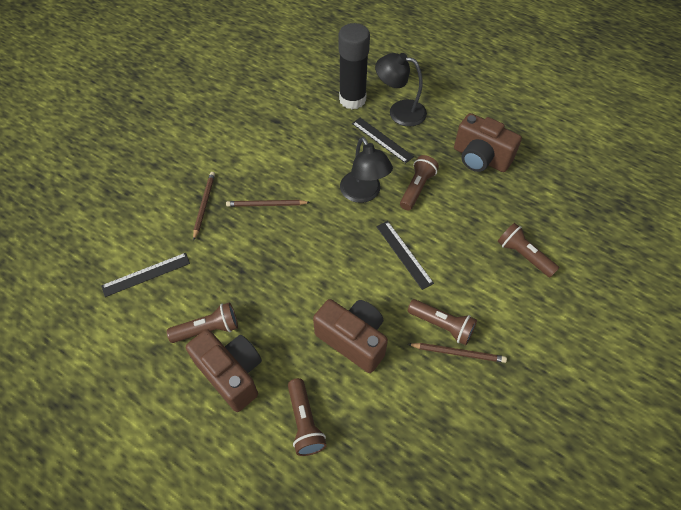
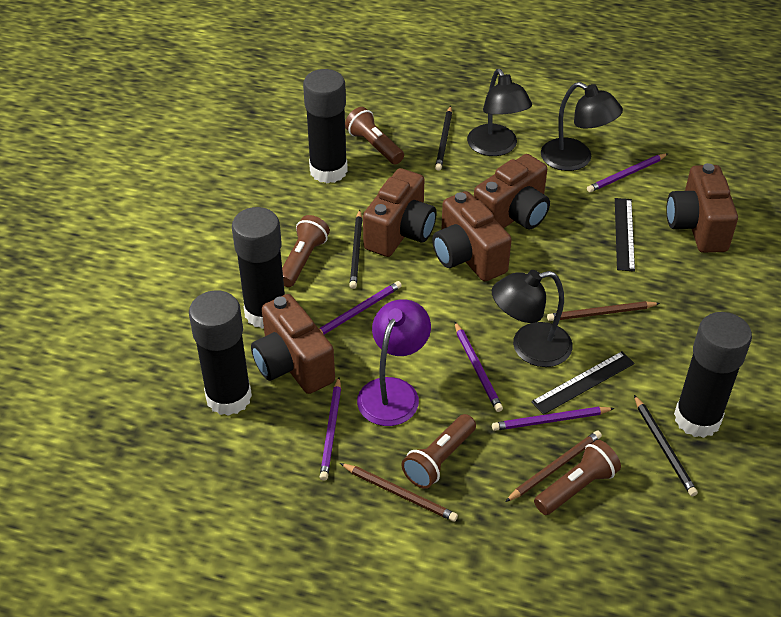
black glue stick: 1 -> 4
black lamp: 2 -> 3
black pencil: 0 -> 3
black ruler: 3 -> 2
brown camera: 3 -> 5
brown flashlight: 5 -> 4
purple lamp: 0 -> 1
purple pencil: 0 -> 5

